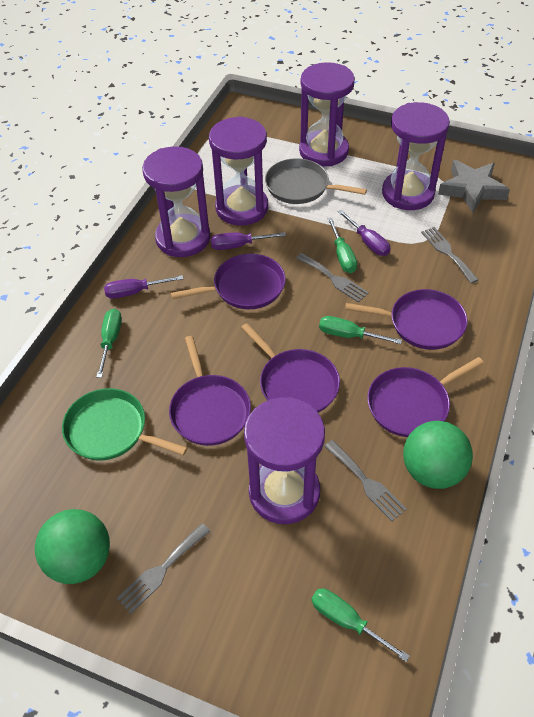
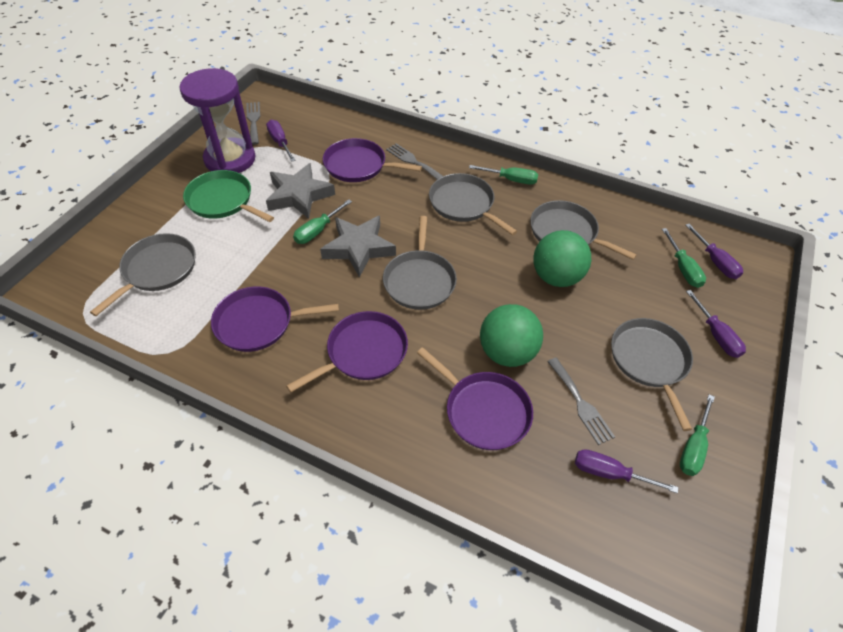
grey fork: 4 -> 3
grey pan: 1 -> 5
grey star: 1 -> 2
purple hourglass: 5 -> 1
purple pan: 5 -> 4
purple screwdriver: 3 -> 4

